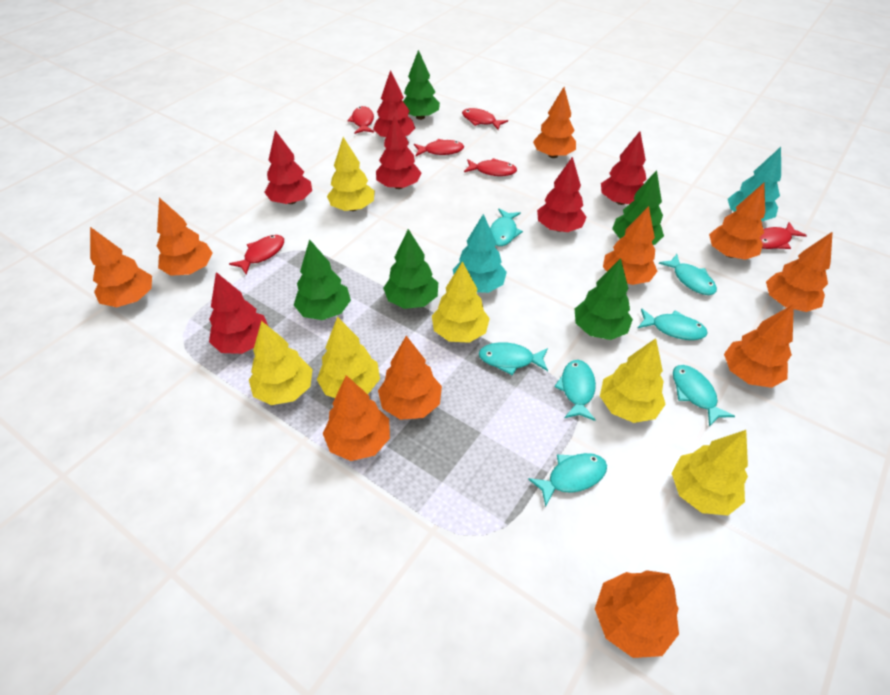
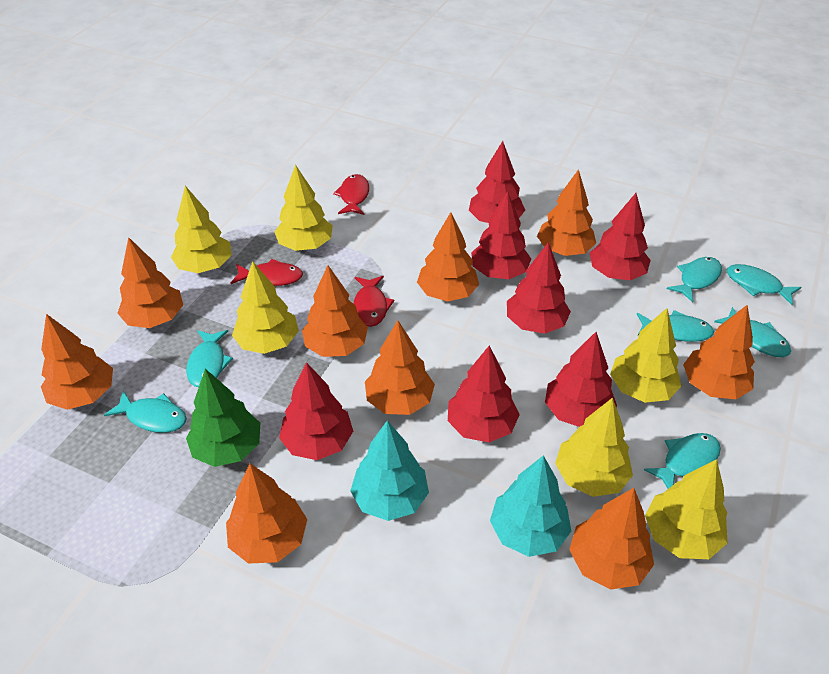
green tree: 5 -> 1
orange tree: 10 -> 9
red fish: 6 -> 3
red tree: 6 -> 7

